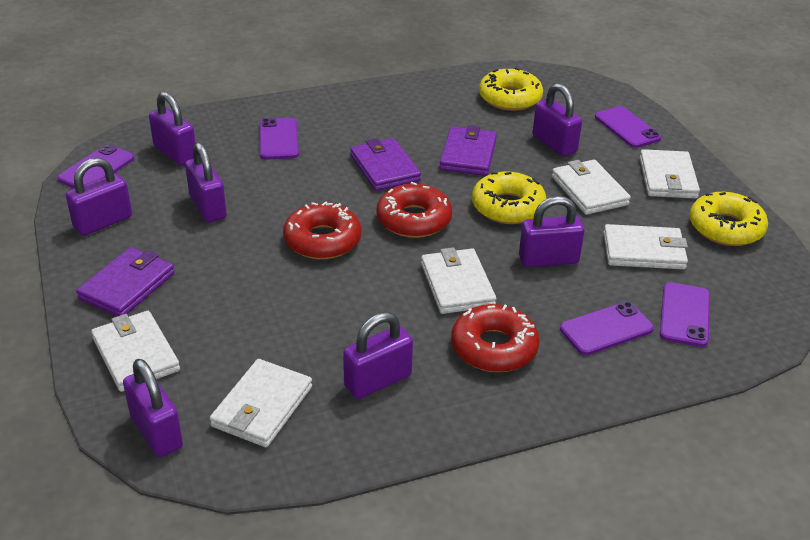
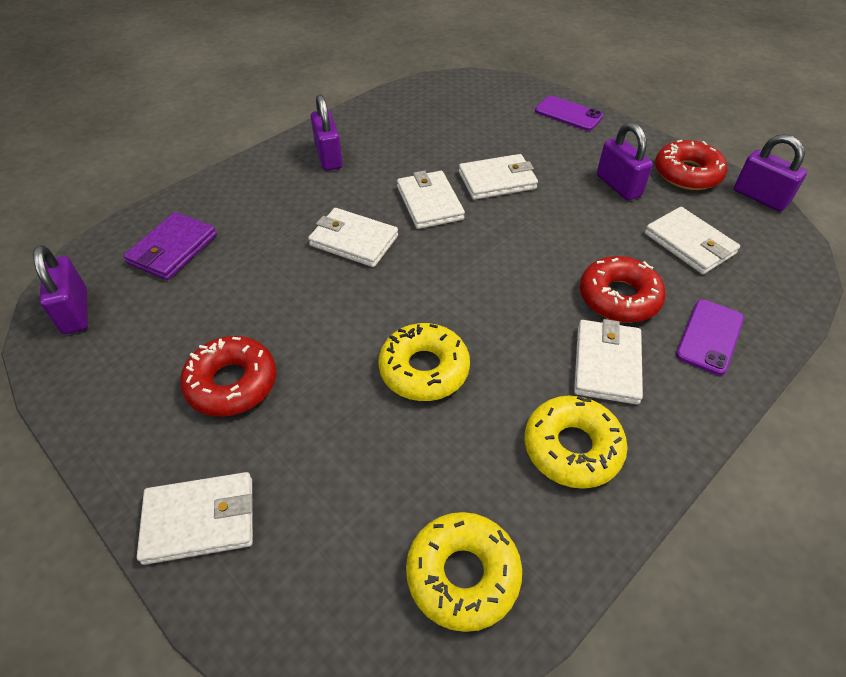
purple padlock: 7 -> 4
purple phone: 5 -> 2
purple wallet: 3 -> 1

